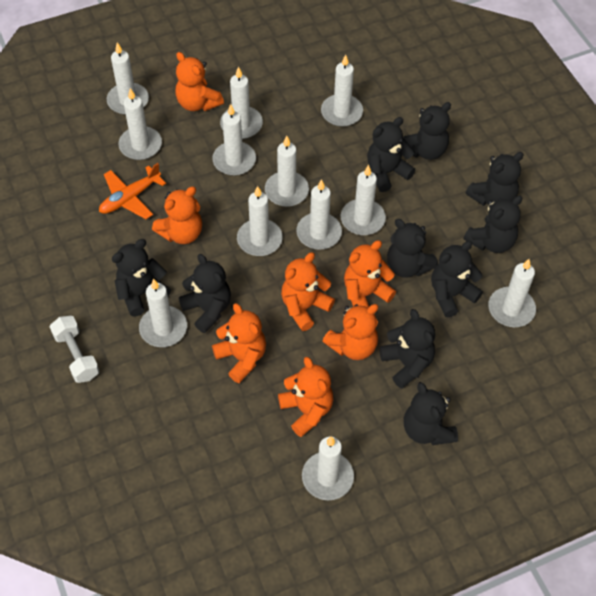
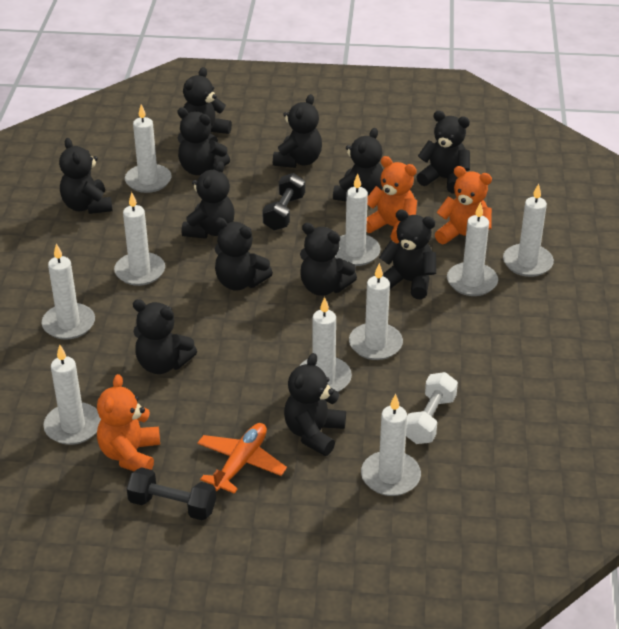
black dumbbell: 0 -> 2
black teddy bear: 10 -> 12
orange teddy bear: 7 -> 3
white candle: 12 -> 10

